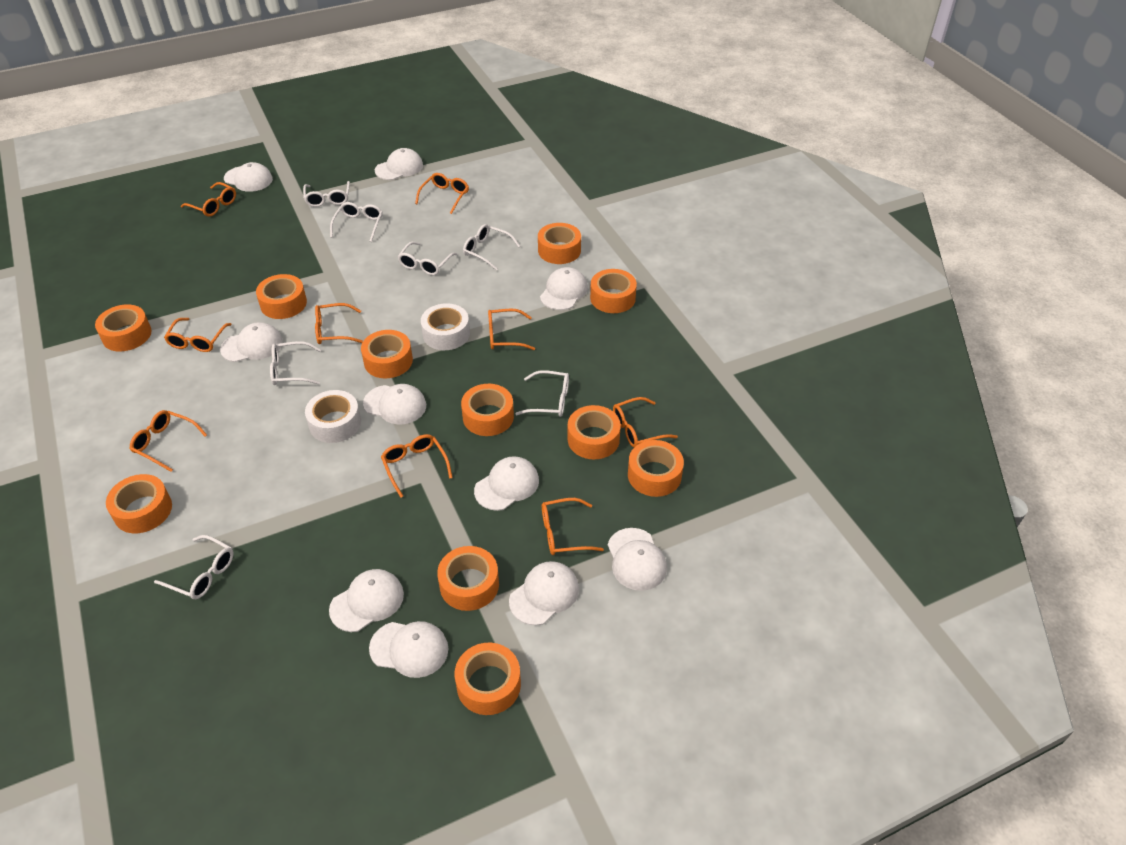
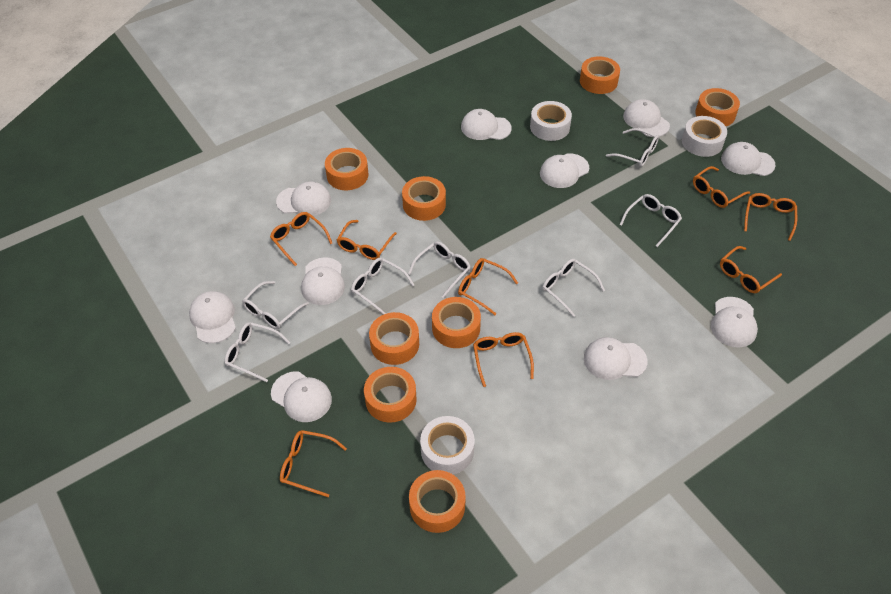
orange glasses: 9 -> 8
orange tape: 11 -> 8
white tape: 2 -> 3

